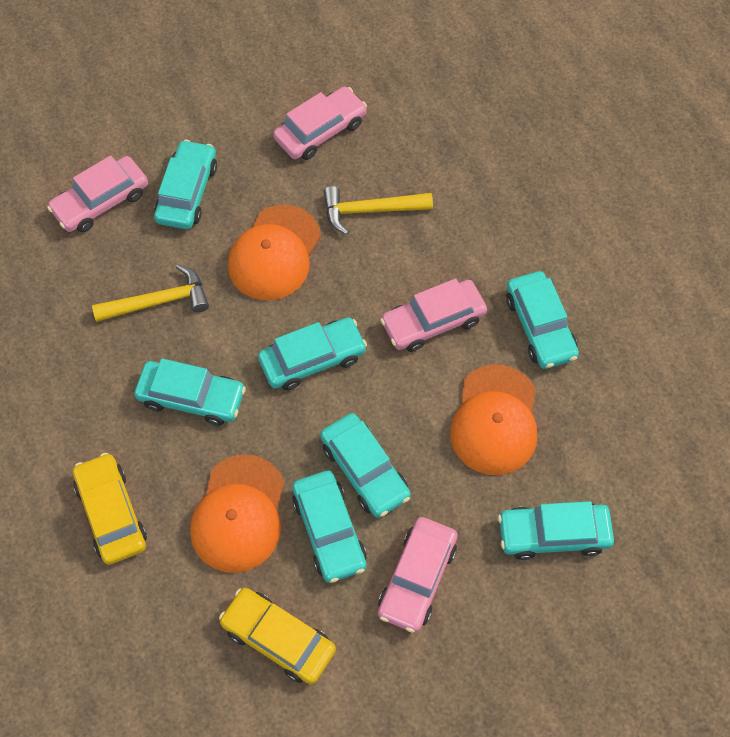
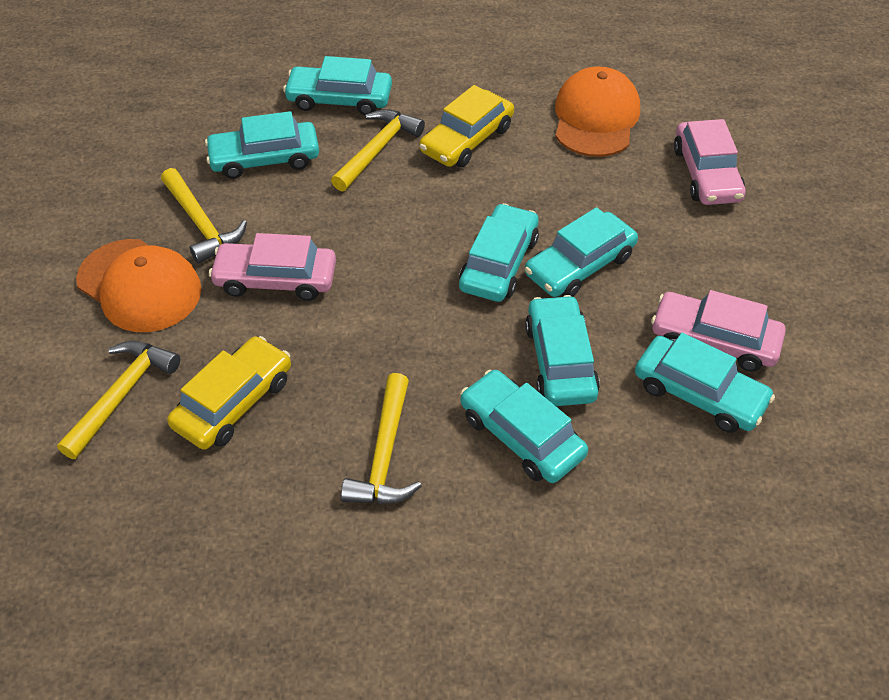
orange cap: 3 -> 2
pink car: 4 -> 3
yellow hammer: 2 -> 4

